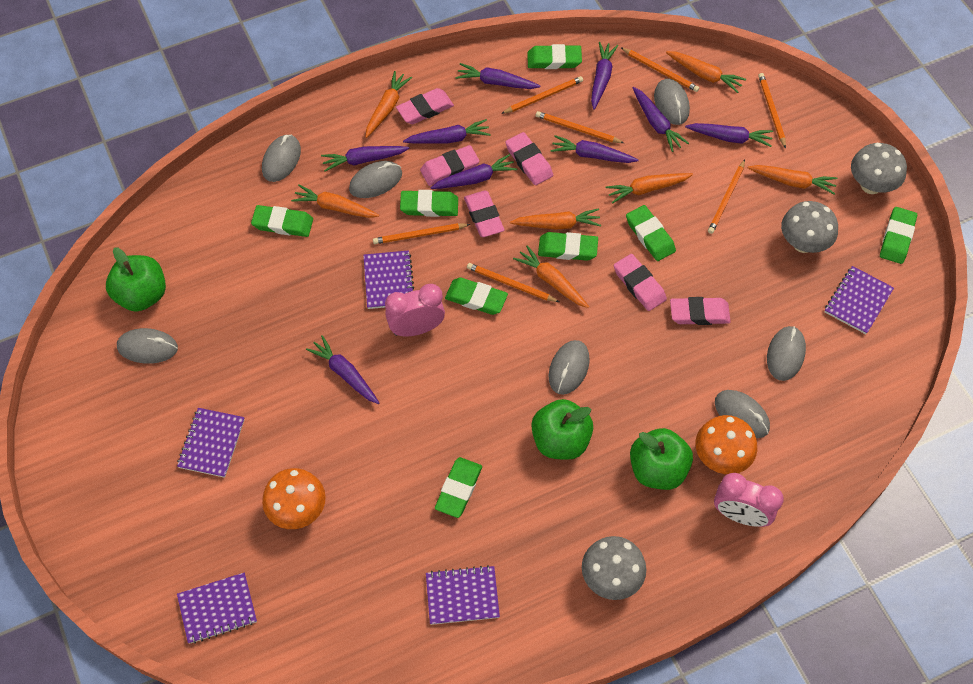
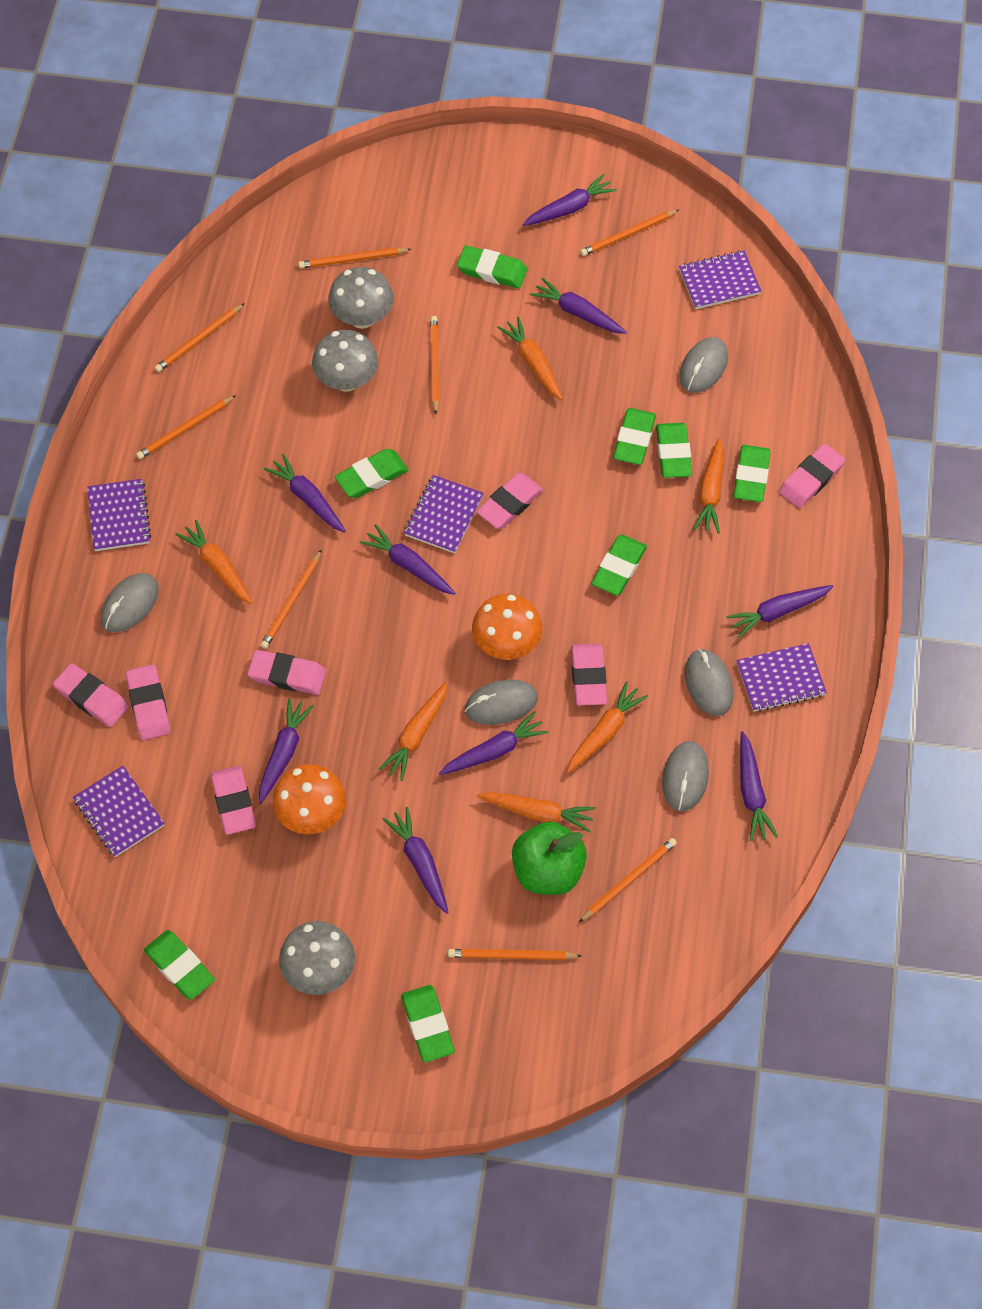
green apple: 3 -> 1
grey mouse: 7 -> 5
orange carrot: 7 -> 6
orange pencil: 7 -> 8
pink clock: 2 -> 0
pink eraser: 6 -> 7

